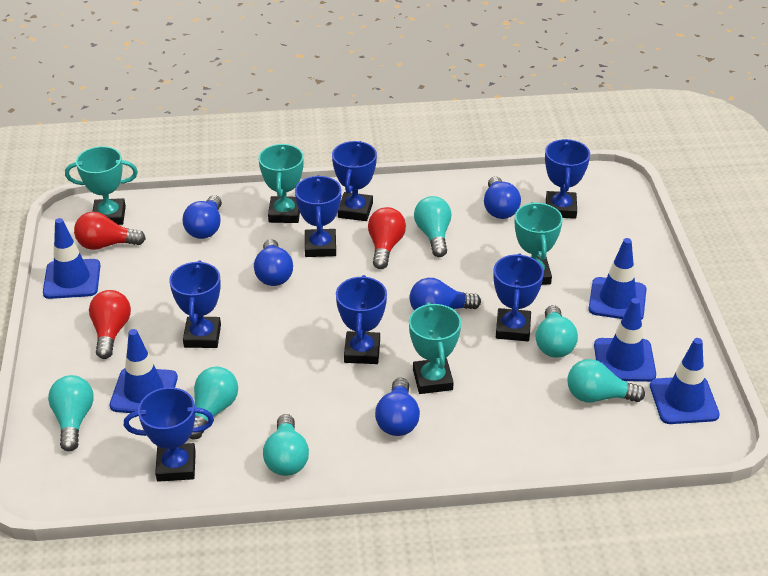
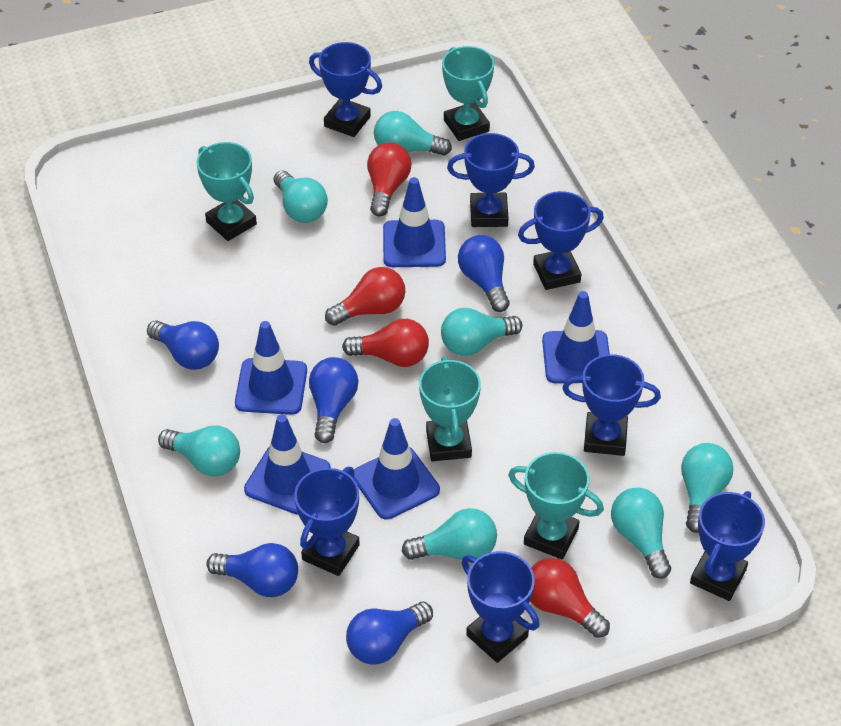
red light bulb: 3 -> 4
turquoise light bulb: 6 -> 7

